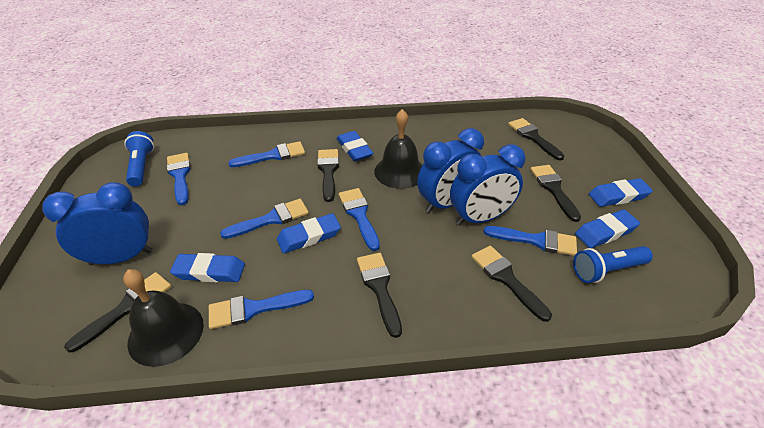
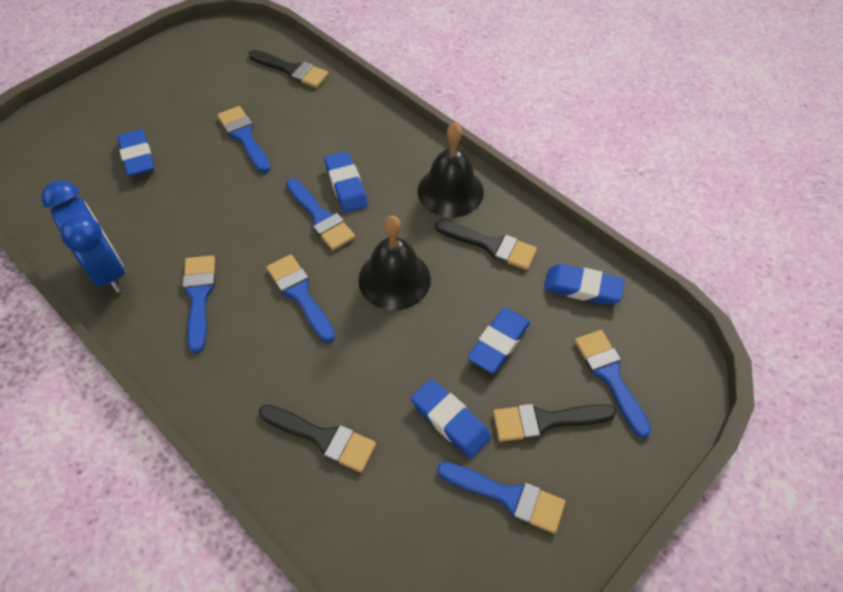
black brush: 6 -> 4
blue clock: 3 -> 1
blue flashlight: 2 -> 0

